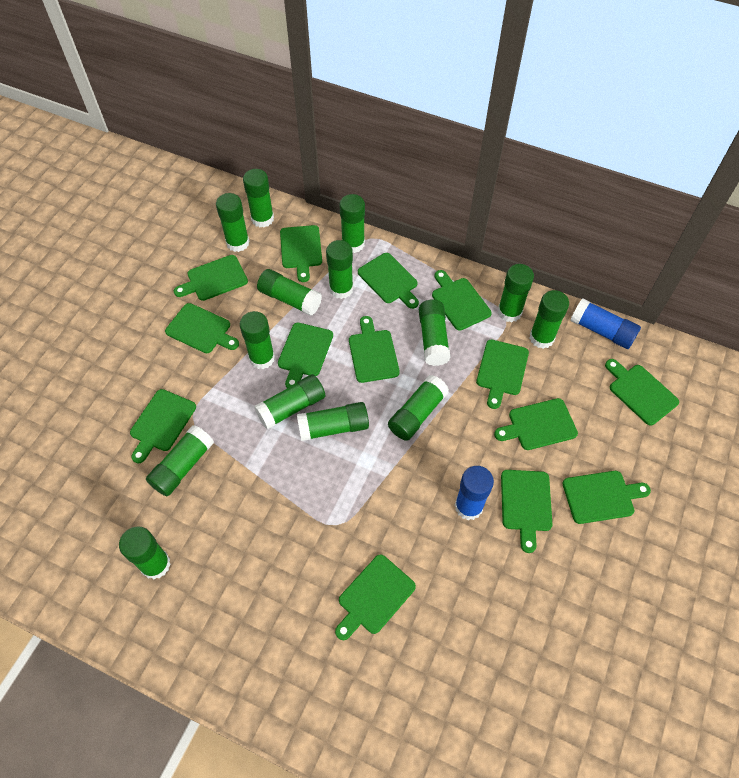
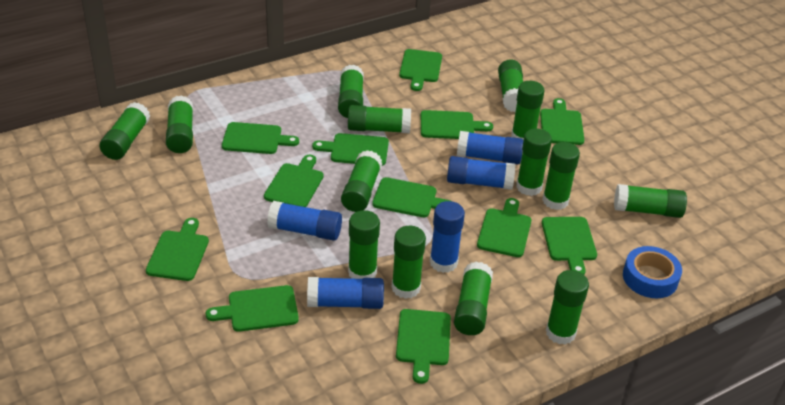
blue glue stick: 2 -> 5
blue tape: 0 -> 1
green cutting board: 14 -> 12

